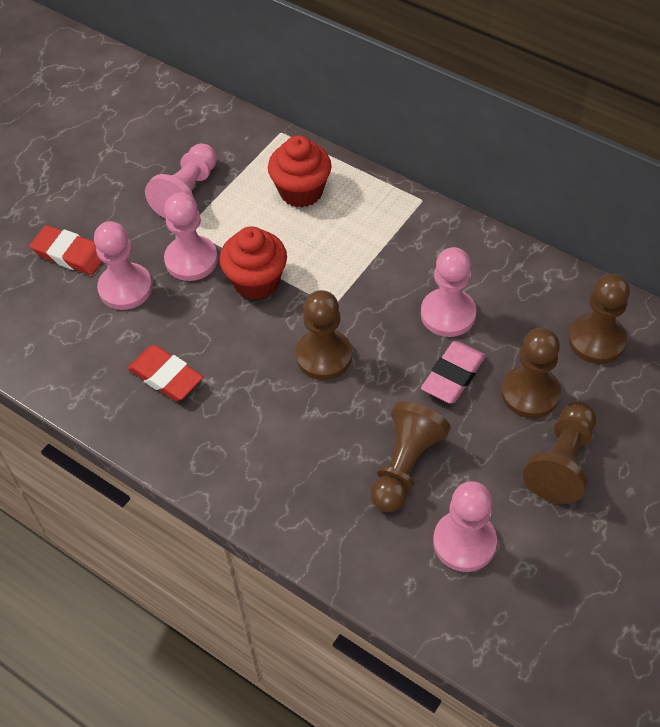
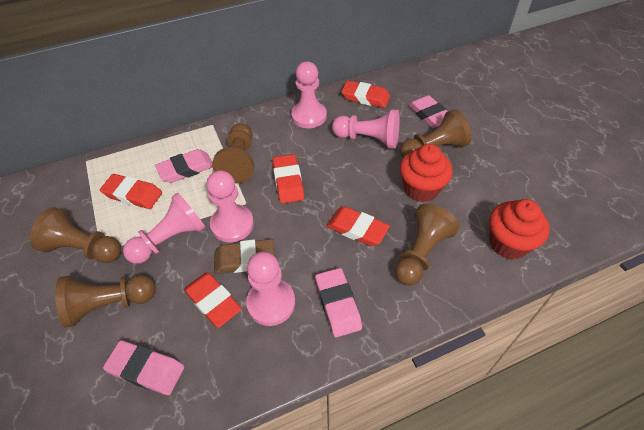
brown eraser: 0 -> 1
pink eraser: 1 -> 4
red eraser: 2 -> 5

